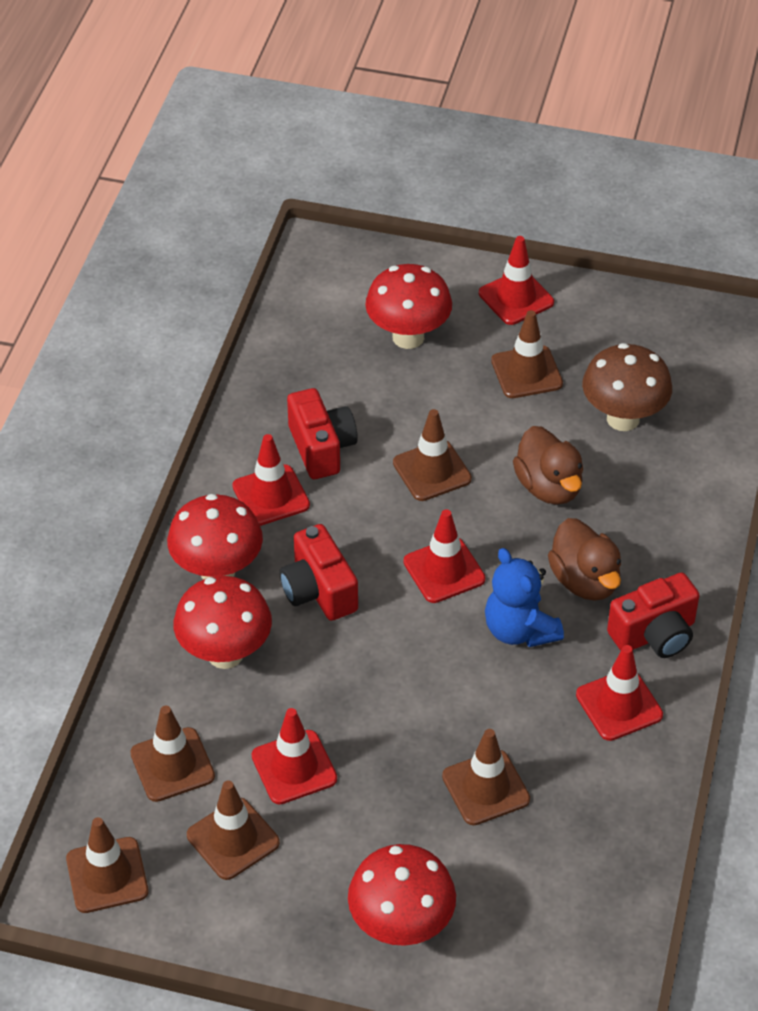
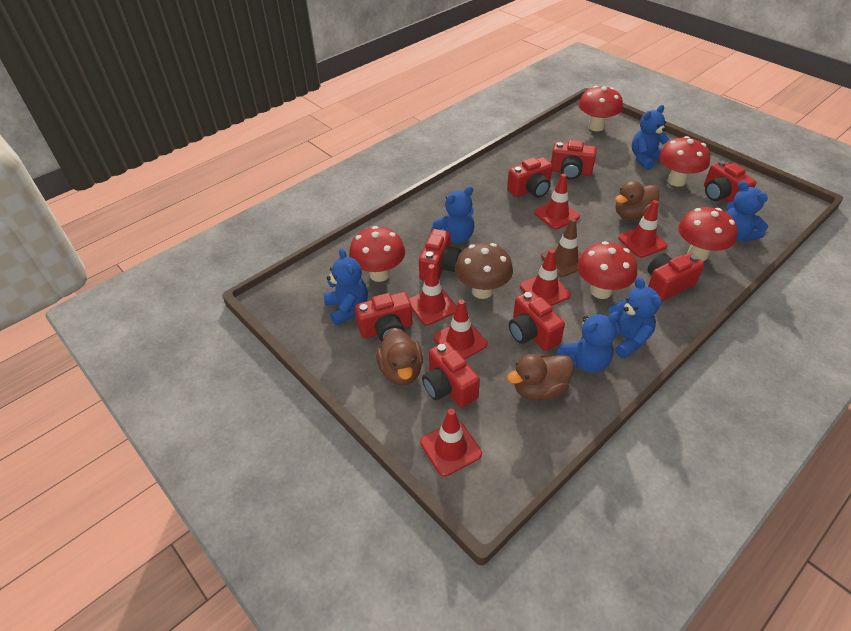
blue teddy bear: 1 -> 6
brown duck: 2 -> 3
brown traffic cone: 6 -> 1
red camera: 3 -> 8
red mushroom: 4 -> 5
red traffic cone: 5 -> 6

